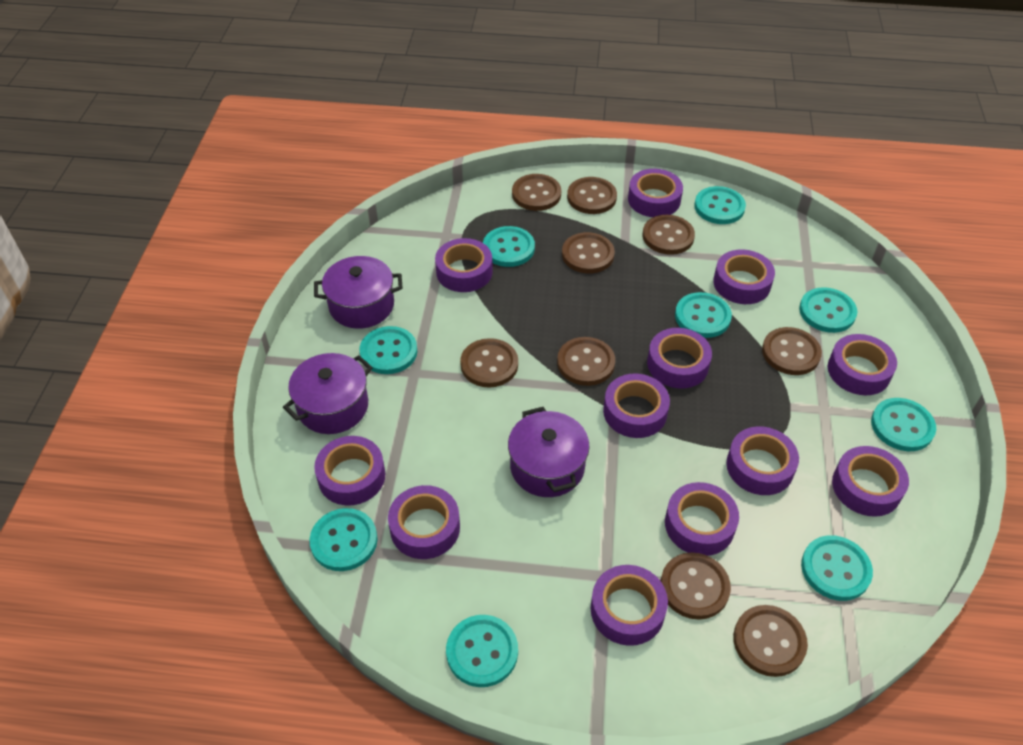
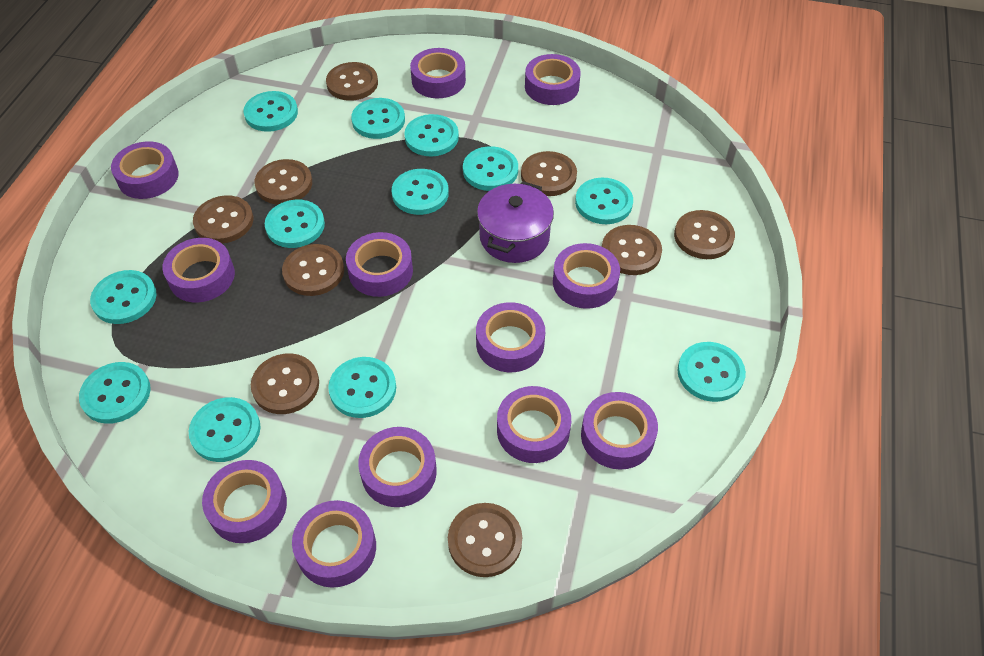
purple pot: 3 -> 1
turquoise button: 9 -> 12

